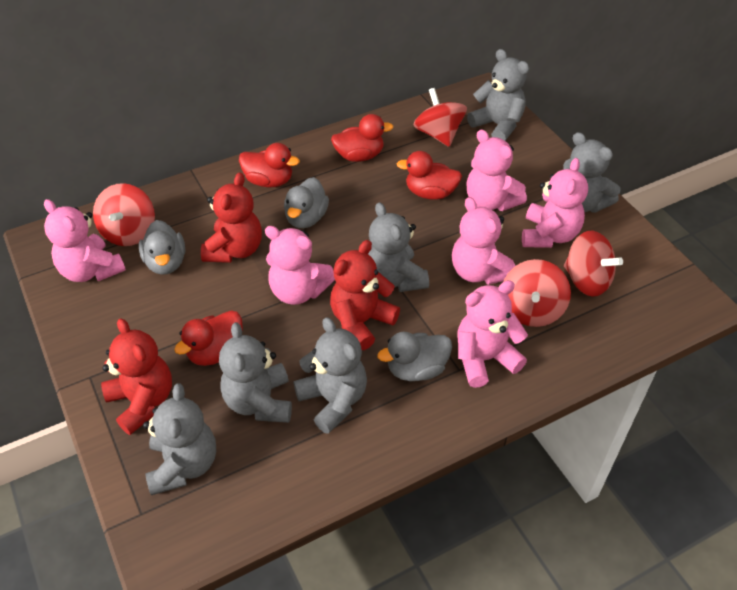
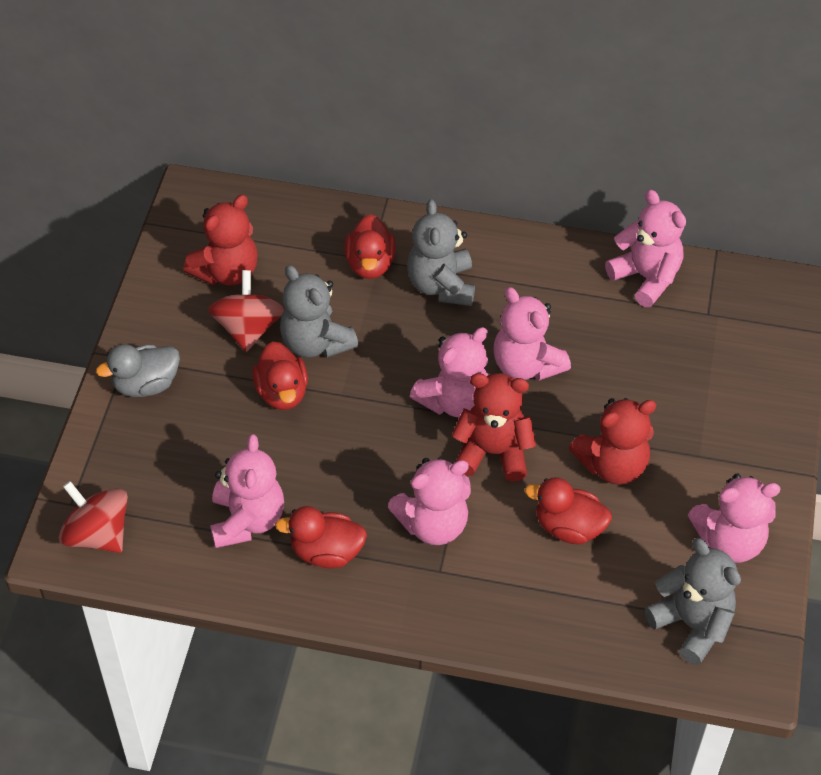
grey duck: 3 -> 1
grey teddy bear: 6 -> 3
red spinning top: 4 -> 2

